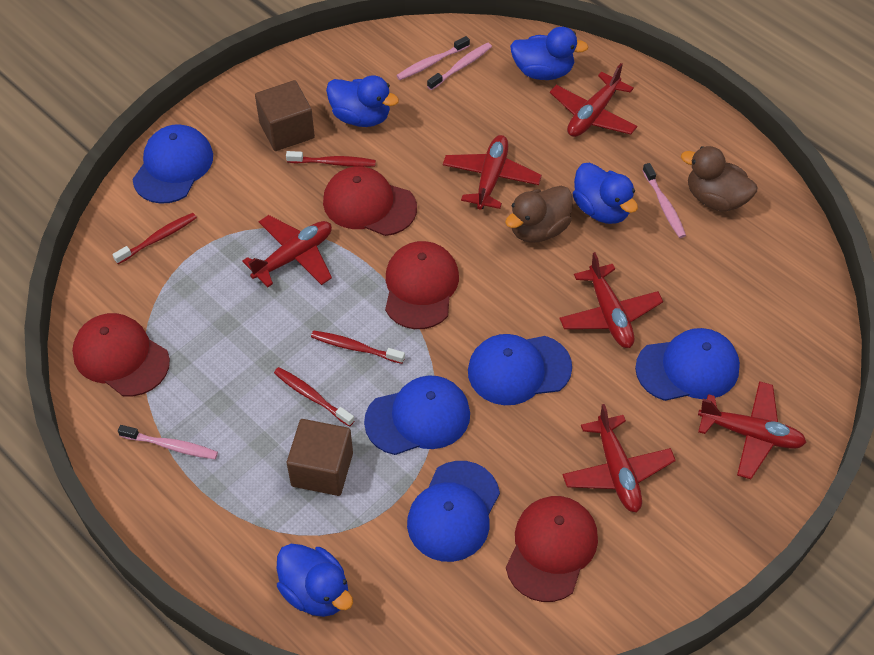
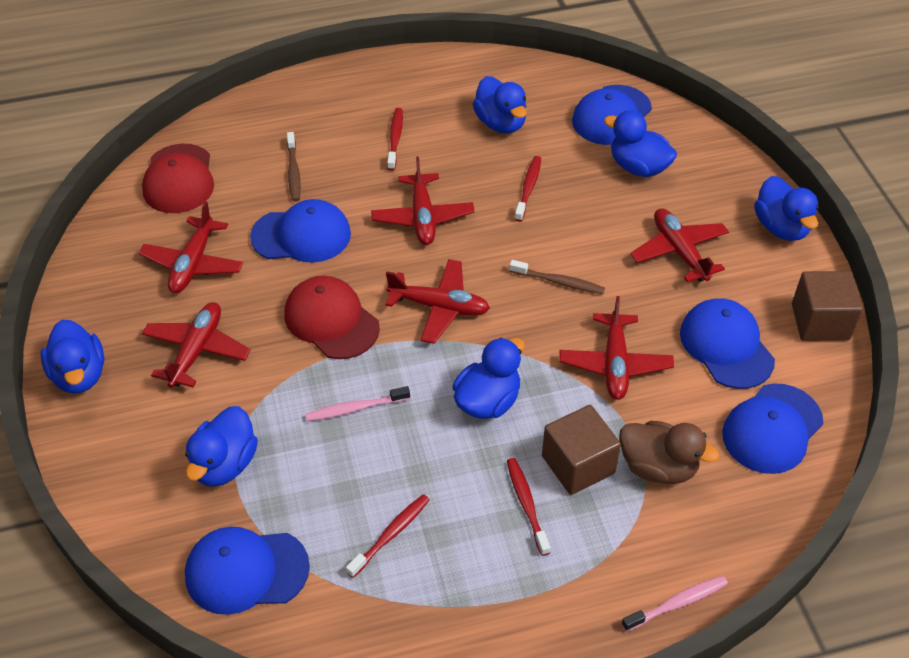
blue duck: 4 -> 6
brown duck: 2 -> 1
brown toothbrush: 0 -> 2
pink toothbrush: 4 -> 2
red cap: 4 -> 2

